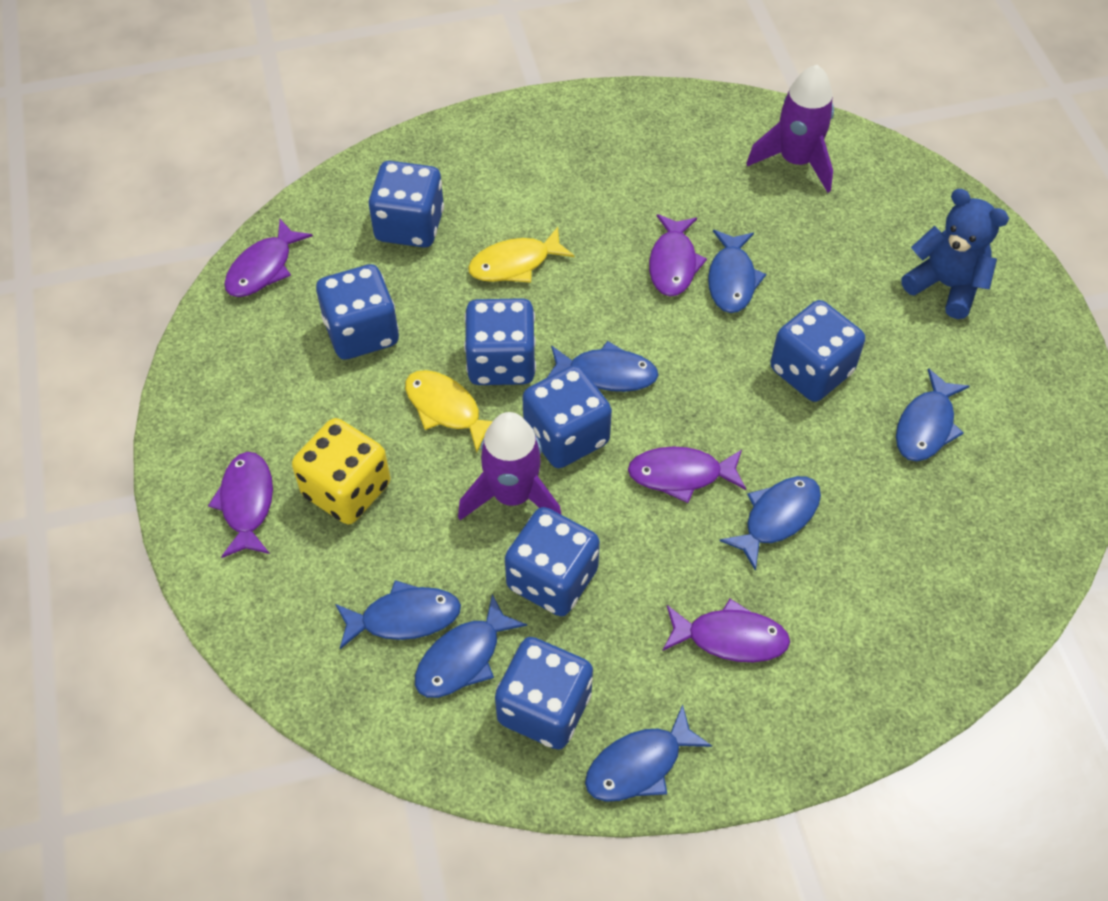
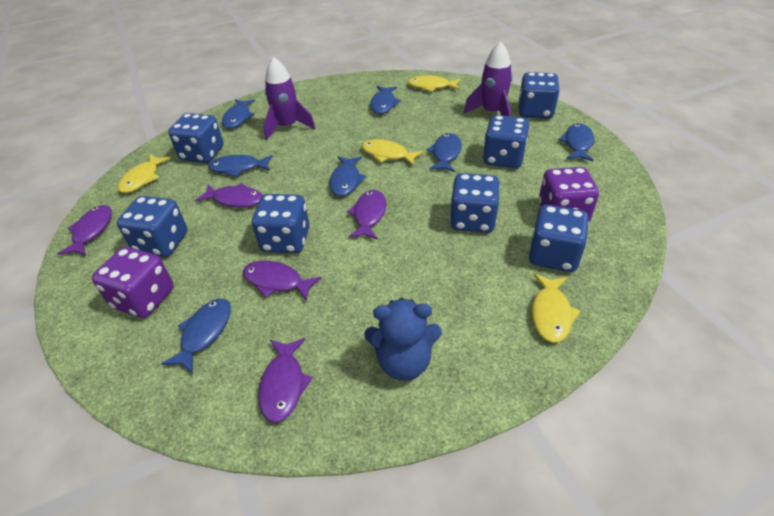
purple dice: 0 -> 2
yellow dice: 1 -> 0
yellow fish: 2 -> 4

